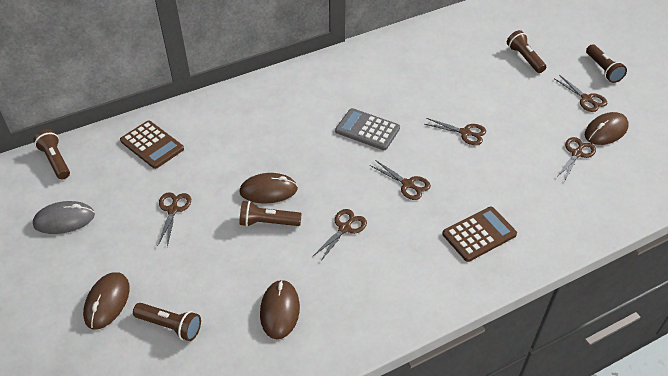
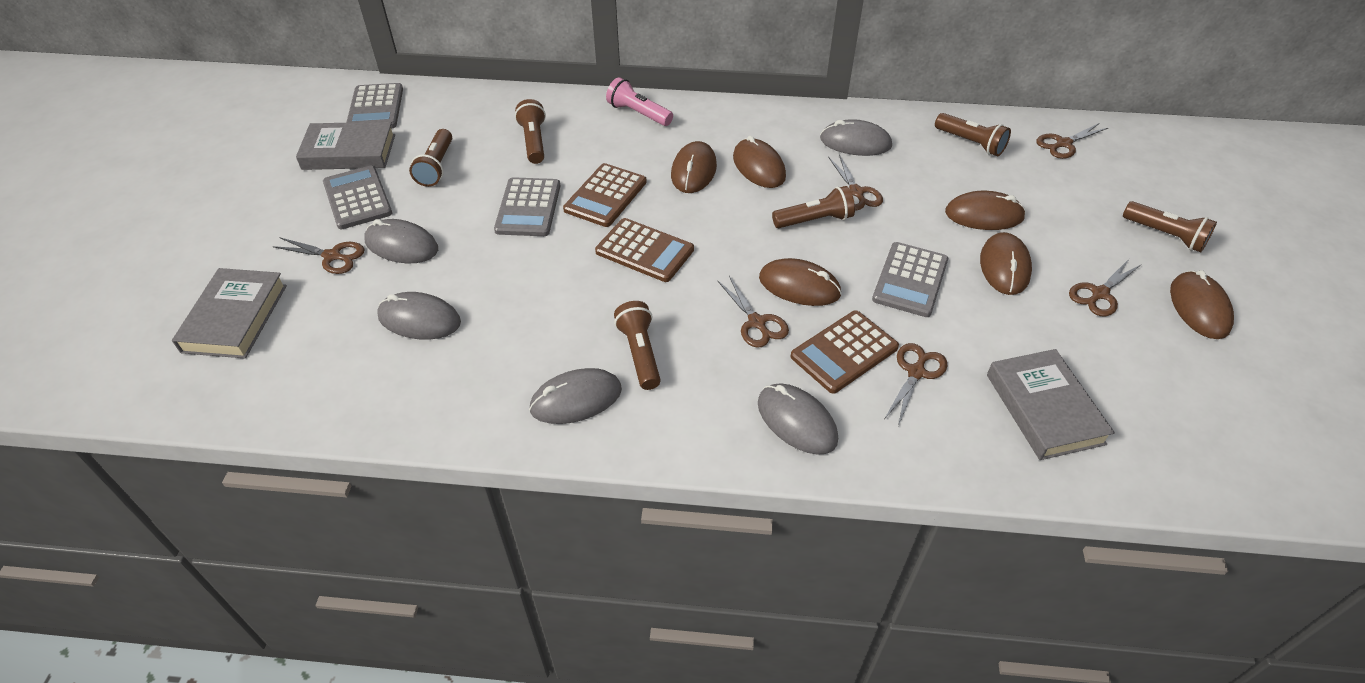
brown calculator: 2 -> 3
brown flashlight: 5 -> 6
brown mouse: 4 -> 6
grey book: 0 -> 3
grey calculator: 1 -> 4
grey mouse: 1 -> 5
pink flashlight: 0 -> 1

